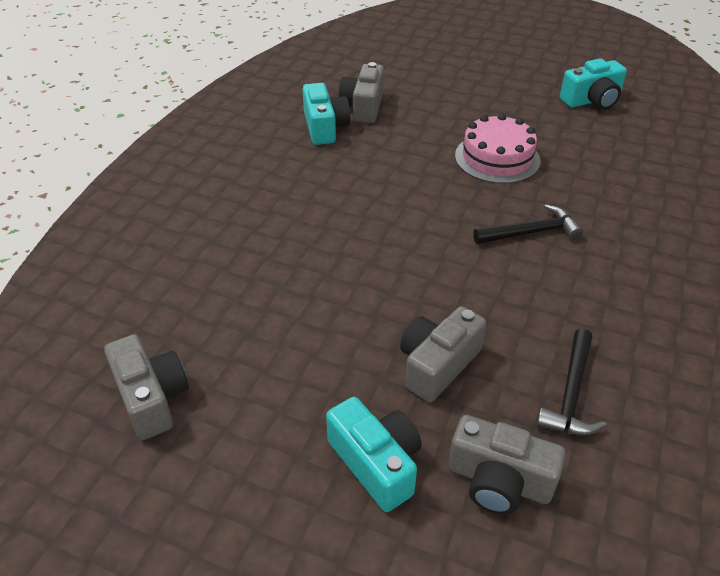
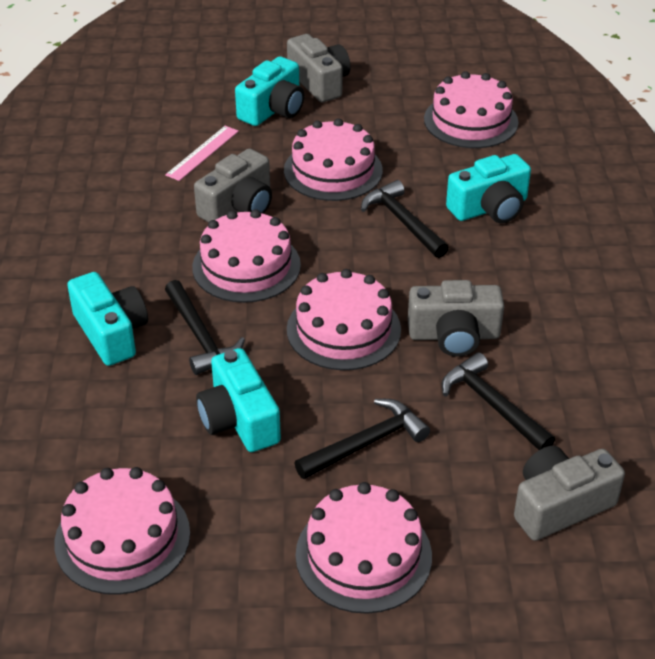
black hammer: 2 -> 4
pink cake: 1 -> 6
pink ruler: 0 -> 1
turquoise camera: 3 -> 4

